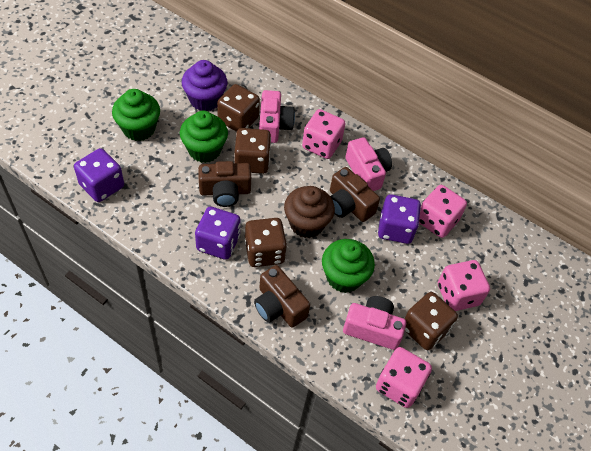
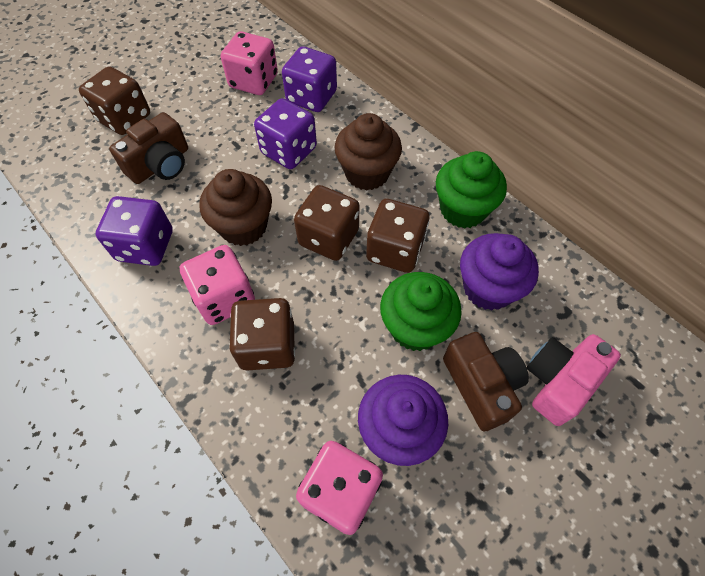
brown camera: 3 -> 2
brown cupcake: 1 -> 2
green cupcake: 3 -> 2
pink camera: 3 -> 1
pink dice: 4 -> 3
purple cupcake: 1 -> 2

